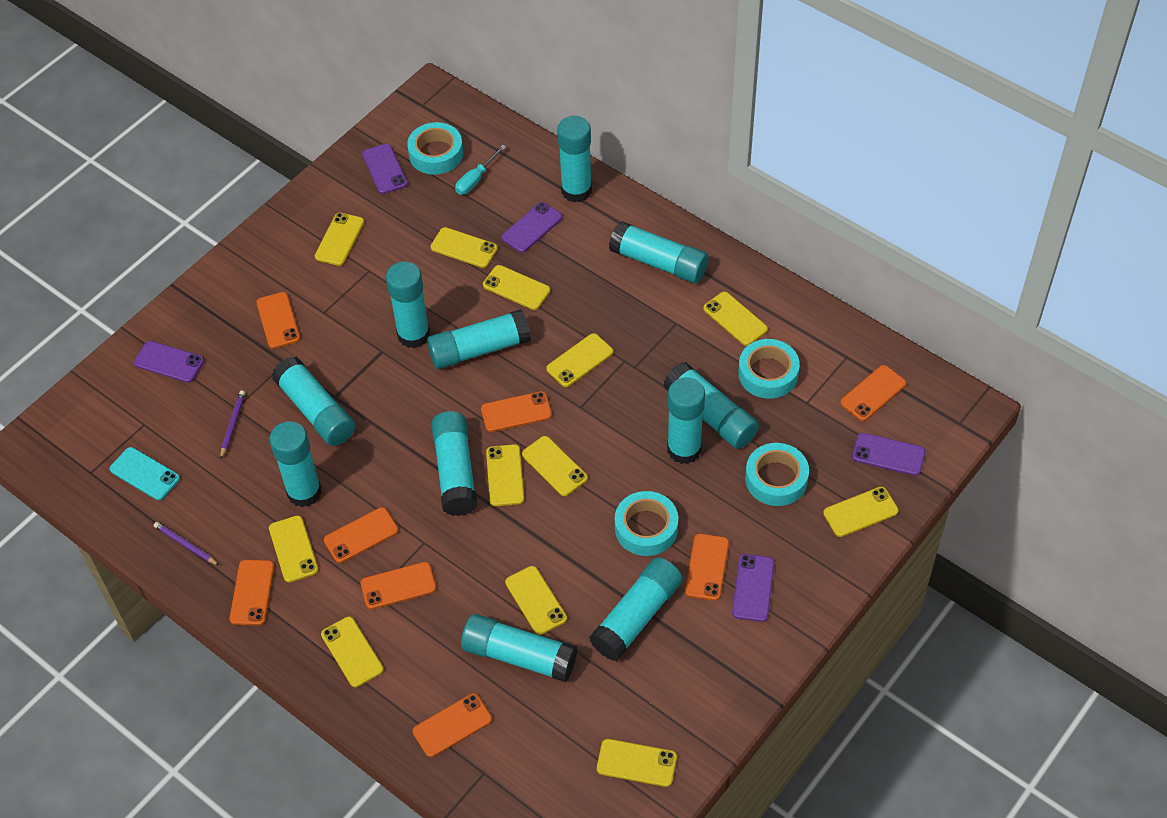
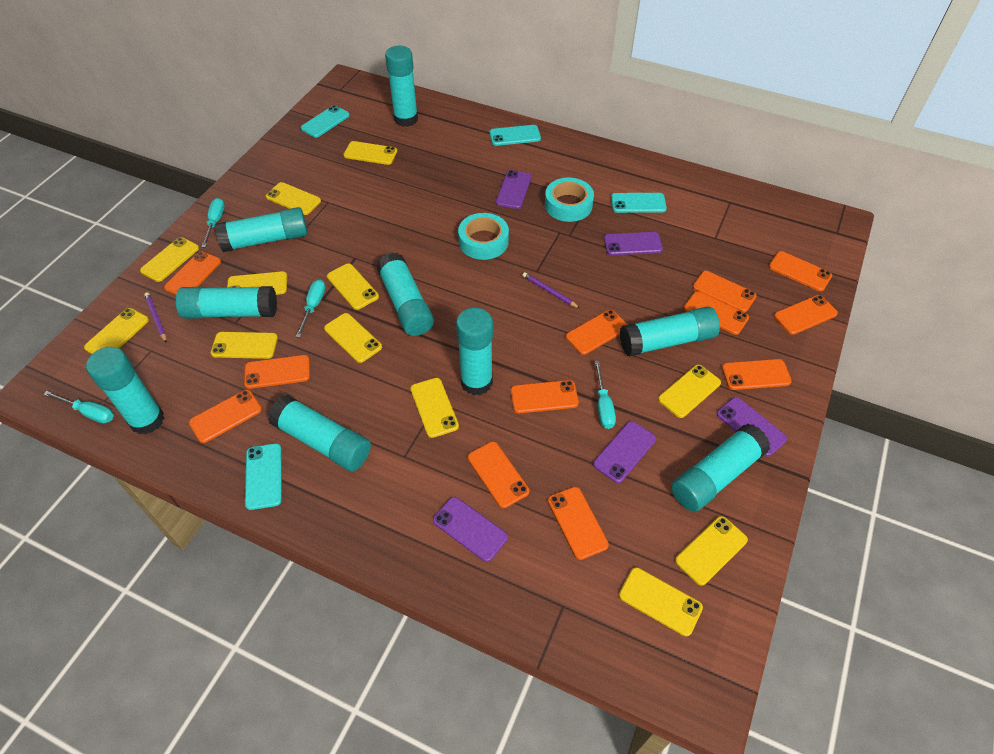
orange phone: 8 -> 12
turquoise glue stick: 11 -> 9
turquoise phone: 1 -> 4
turquoise screwdriver: 1 -> 4
turquoise tape: 4 -> 2

